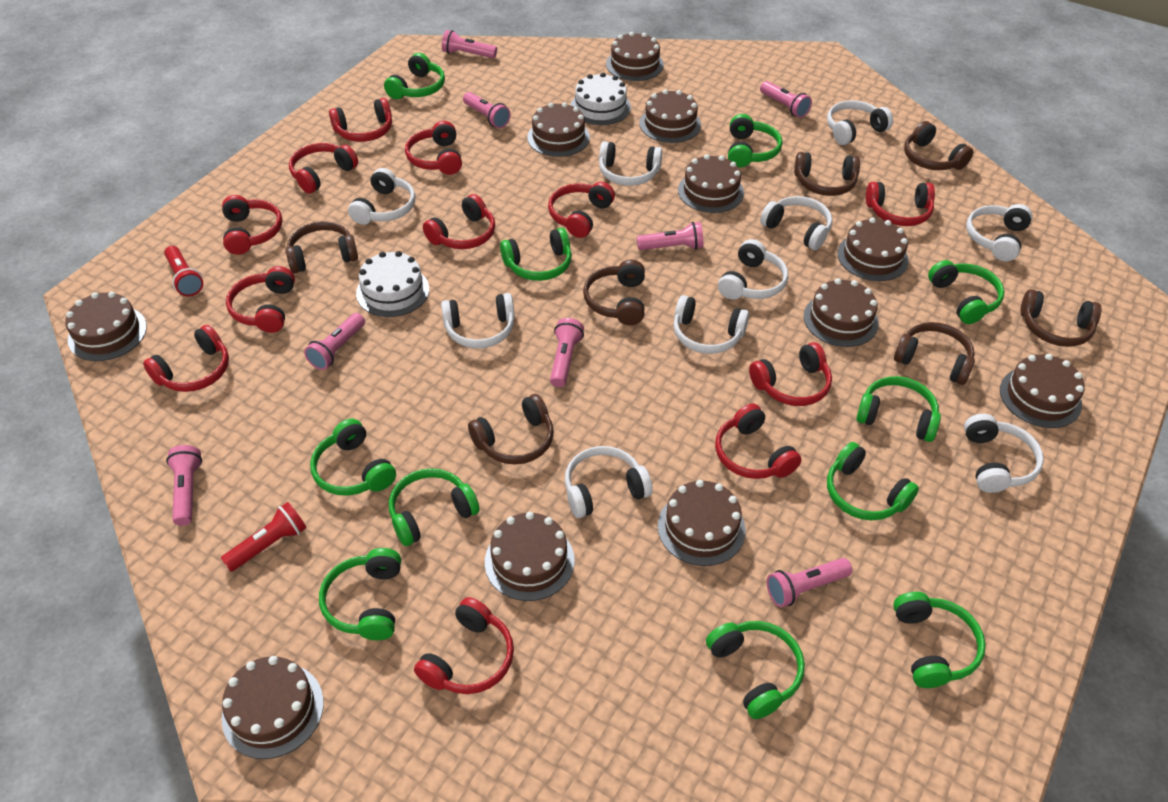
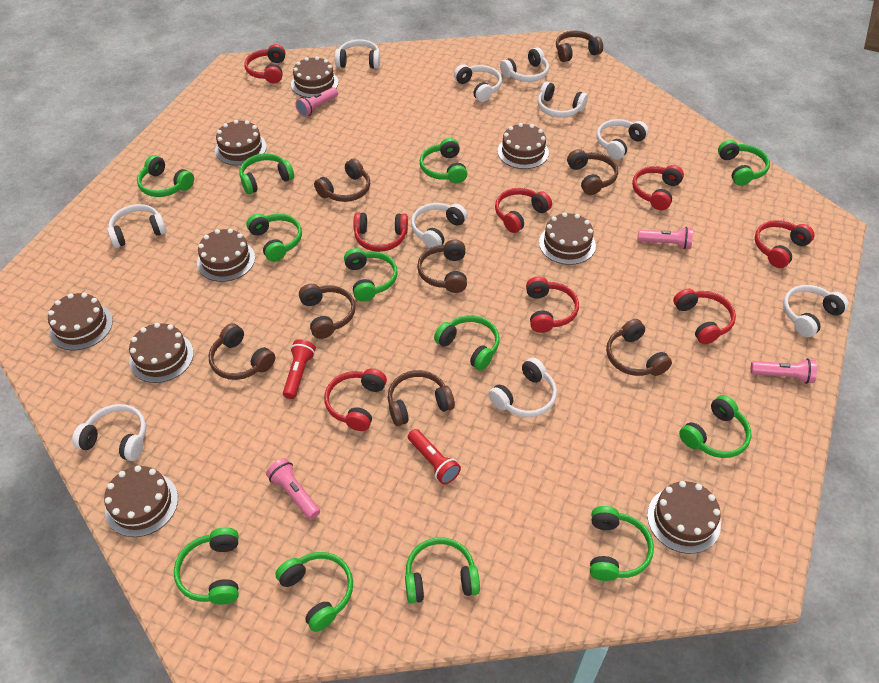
brown cake: 11 -> 9
brown headphones: 7 -> 8
green headphones: 11 -> 12
pink flashlight: 8 -> 4
red headphones: 12 -> 8
white cake: 2 -> 0

